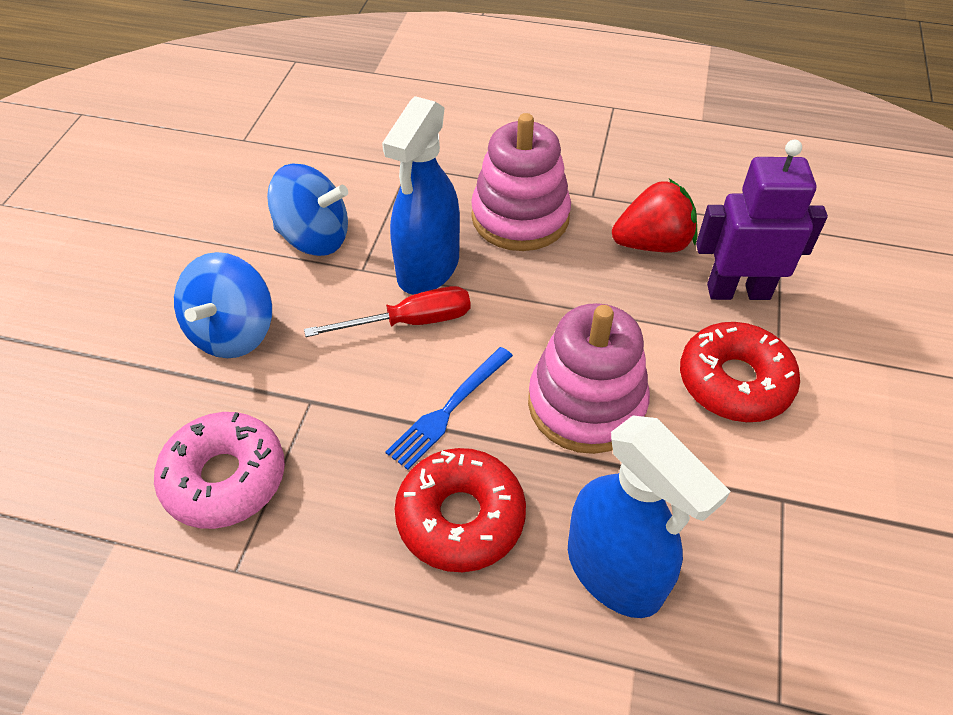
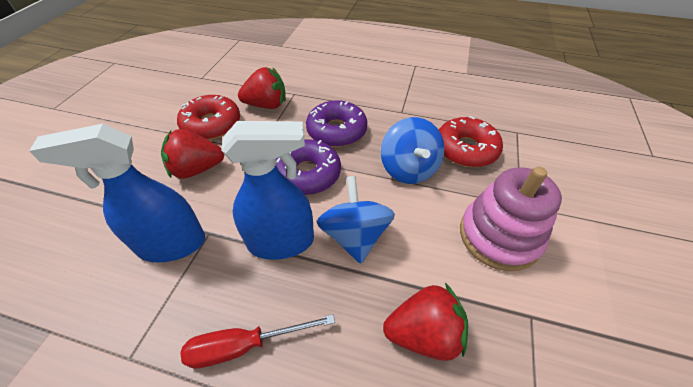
blue fork: 1 -> 0
pink donut: 1 -> 0
pink stacking toy: 2 -> 1
purple donut: 0 -> 2
purple robot: 1 -> 0
red strawberry: 1 -> 3

